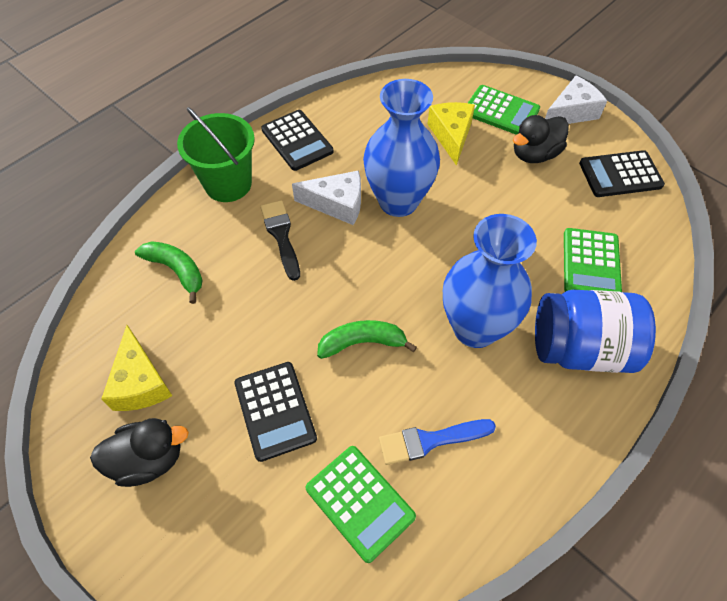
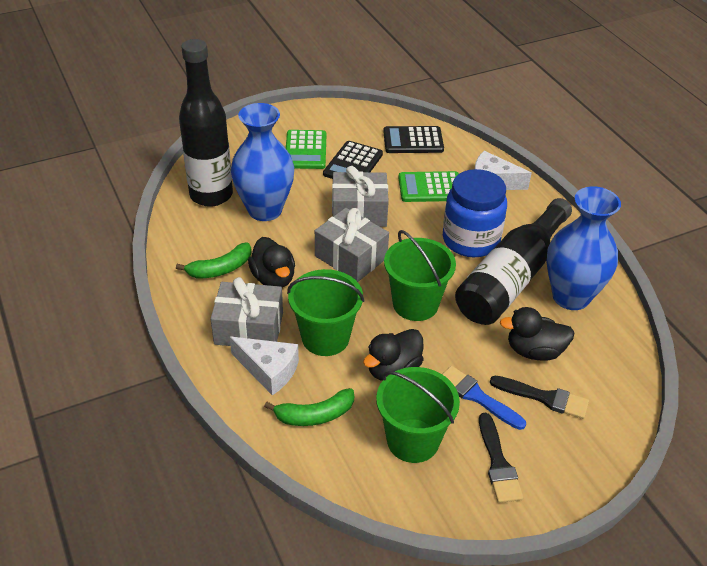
black bottle: 0 -> 2
black brush: 1 -> 2
black calculator: 3 -> 2
black duck: 2 -> 3
green bucket: 1 -> 3
green calculator: 3 -> 2
grey gift: 0 -> 3
yellow cheese: 2 -> 0

